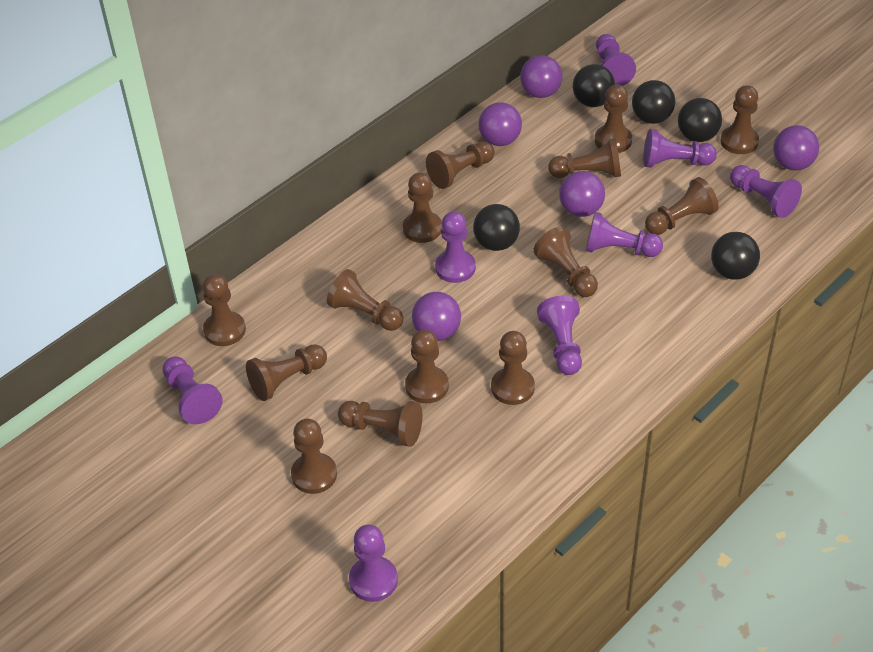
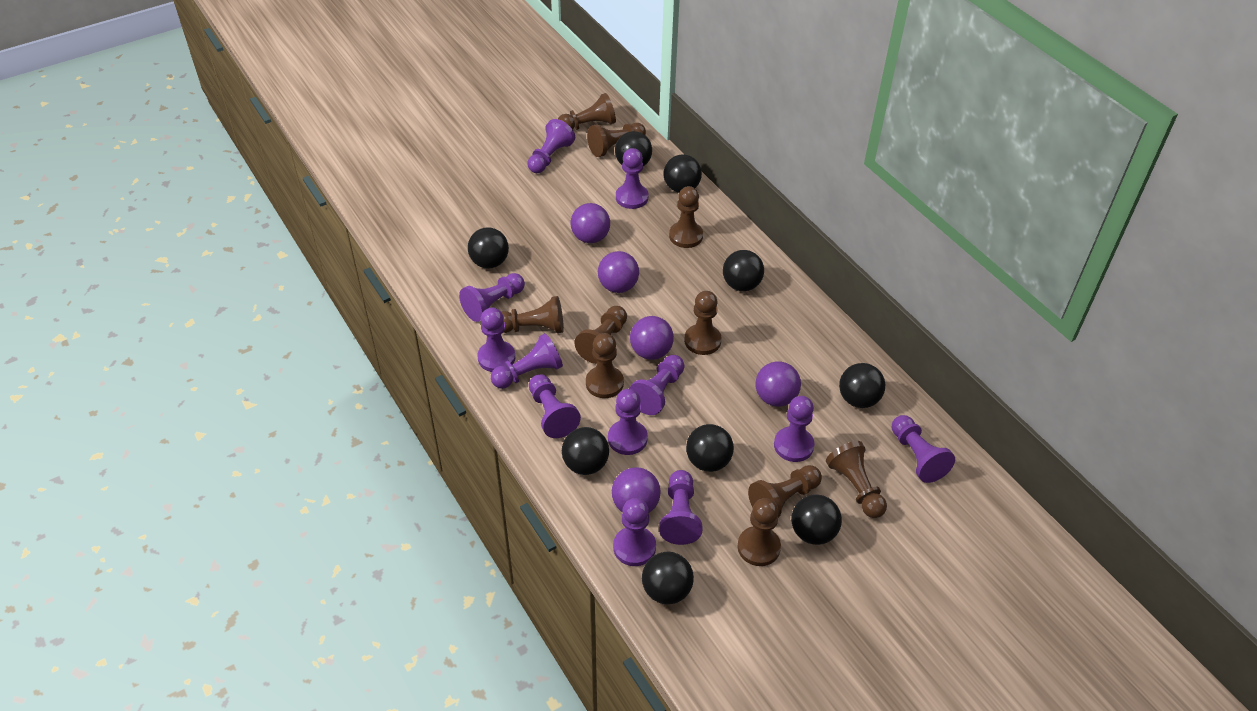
black ball: 5 -> 9
brown pawn: 14 -> 10
purple pawn: 8 -> 12

